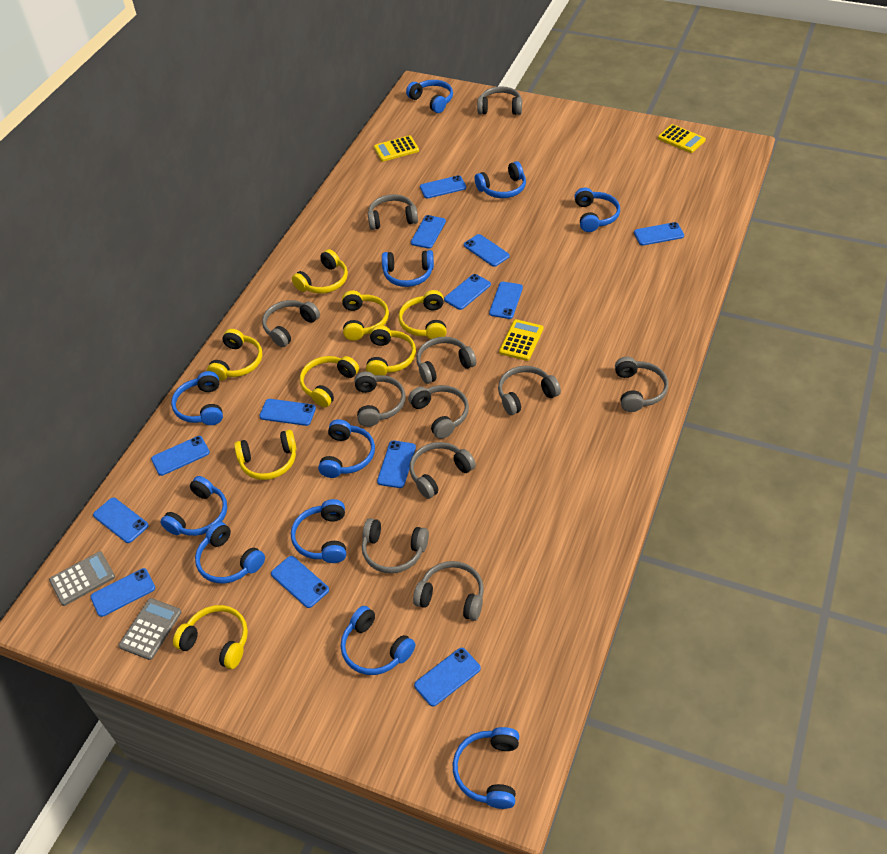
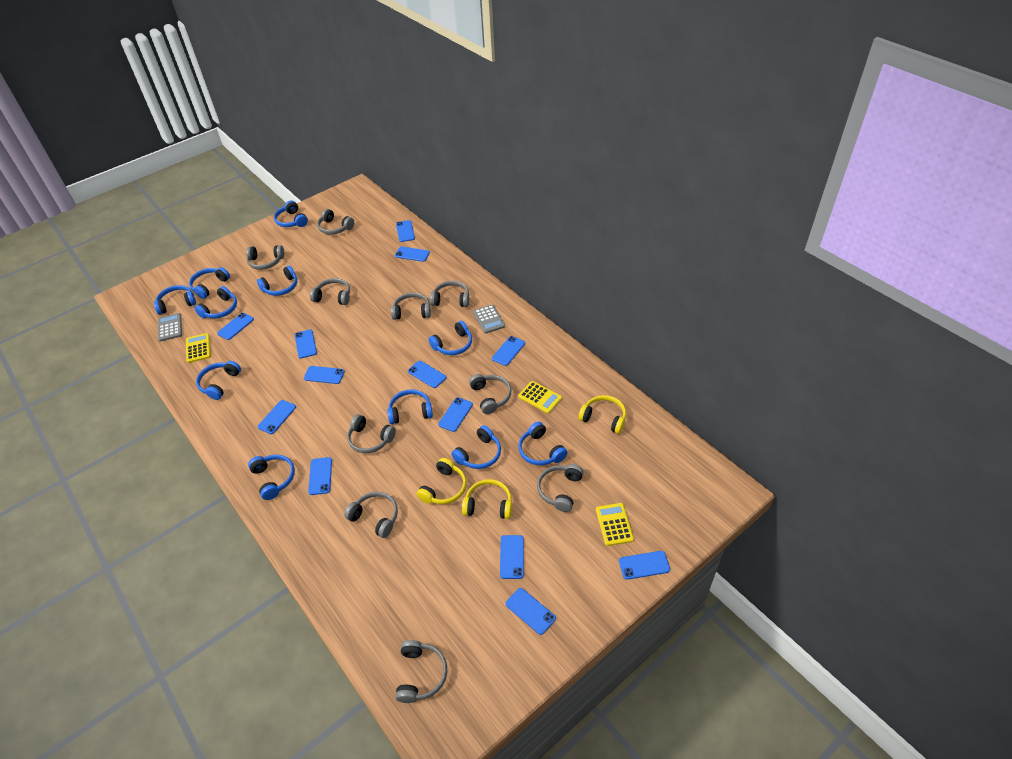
grey headphones: 11 -> 10
yellow headphones: 8 -> 3

